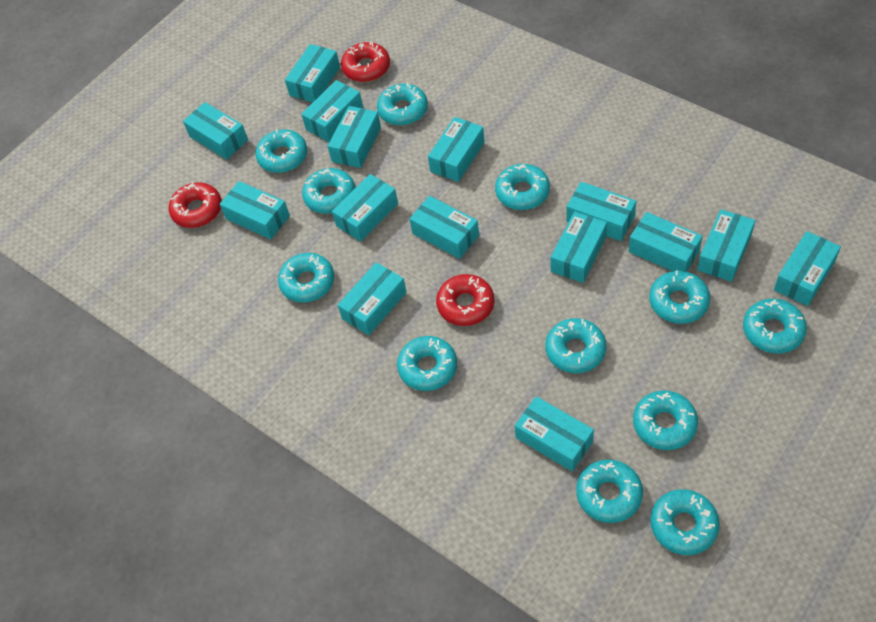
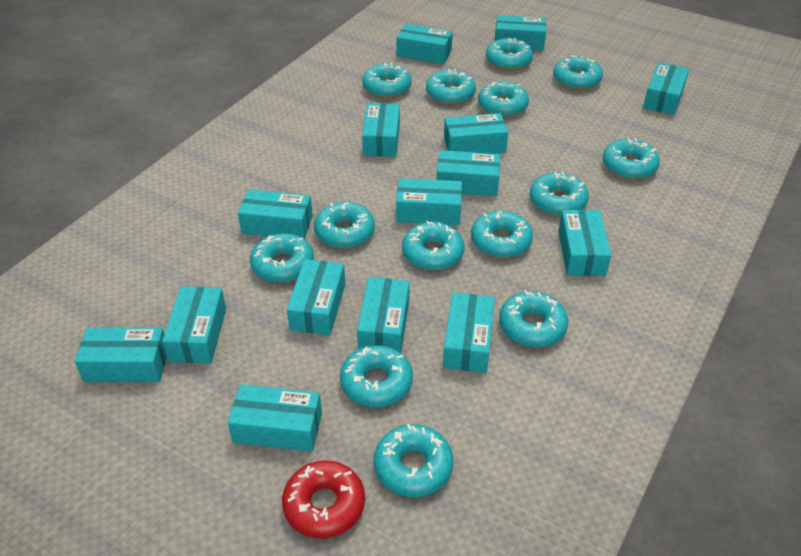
red donut: 3 -> 1
turquoise donut: 12 -> 14

